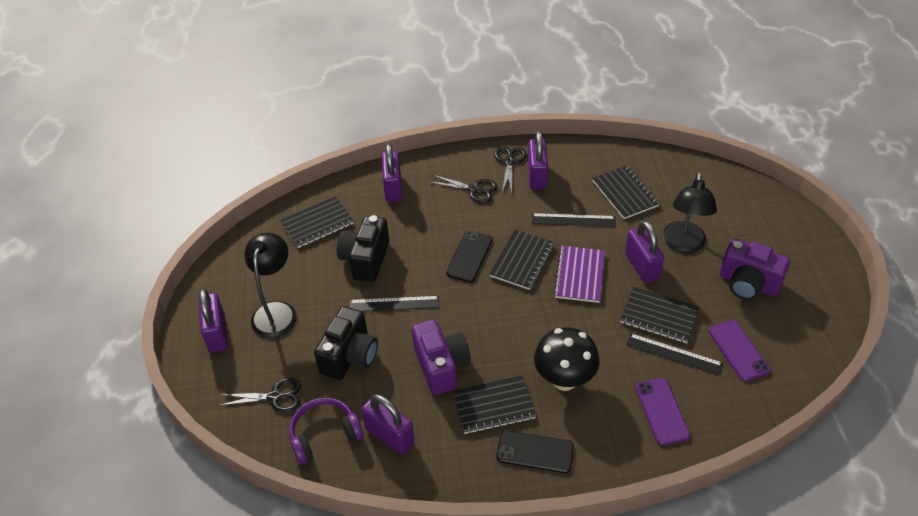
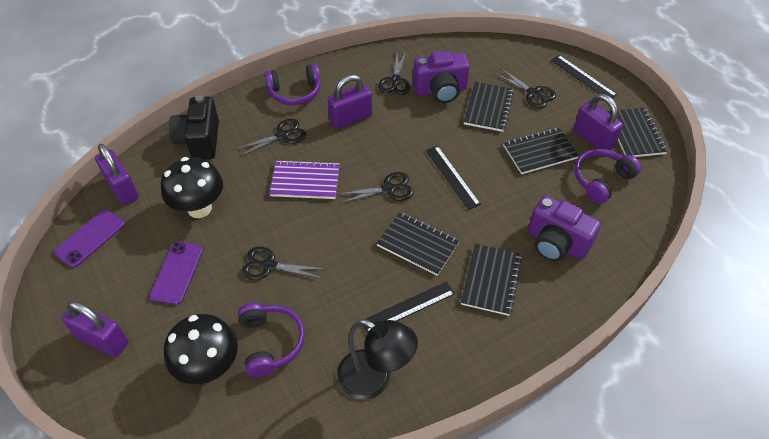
black camera: 2 -> 1
black lamp: 2 -> 1
black mushroom: 1 -> 2
black phone: 2 -> 0
black scissors: 3 -> 5
purple headphones: 1 -> 3
purple padlock: 5 -> 4

